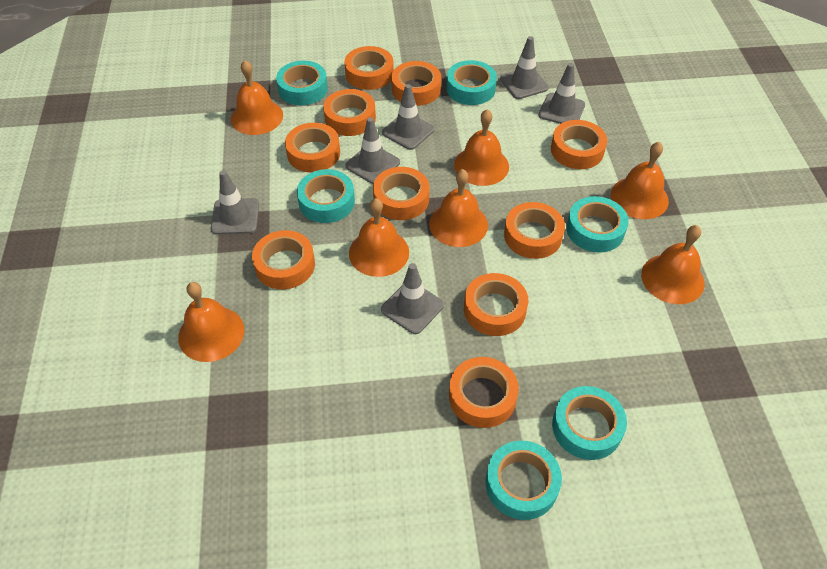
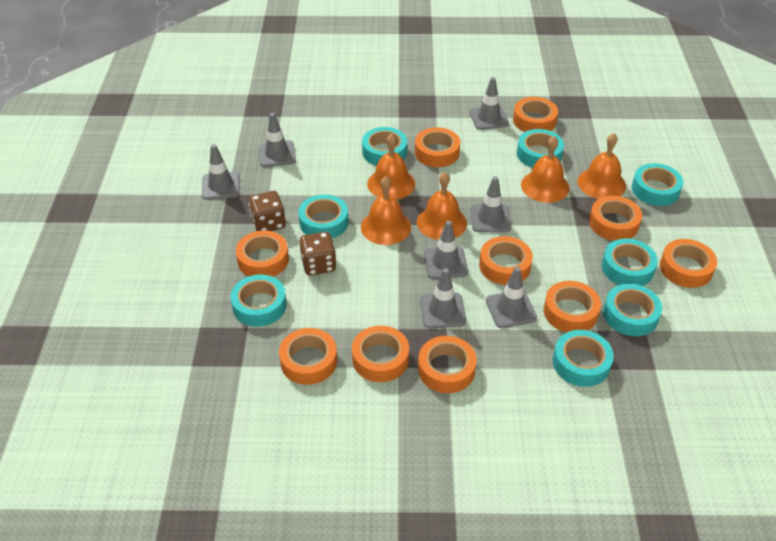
brown dice: 0 -> 2
grey traffic cone: 6 -> 7
orange bell: 7 -> 5
turquoise tape: 6 -> 8

